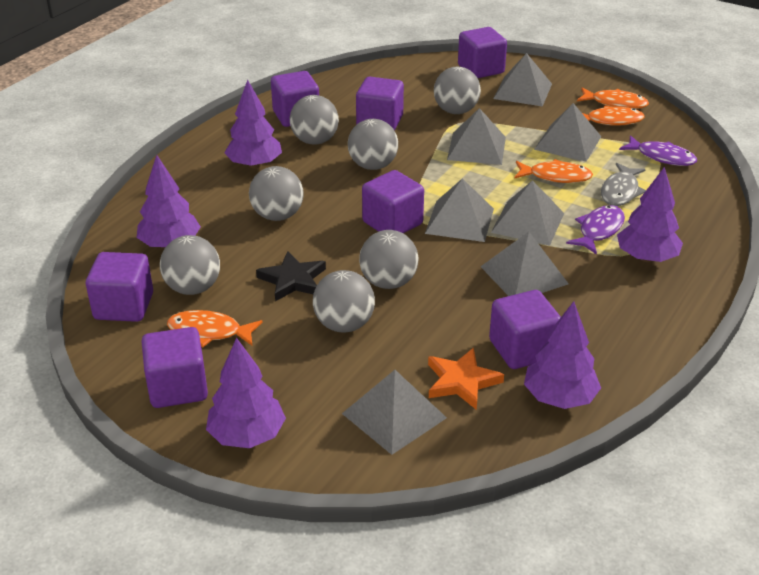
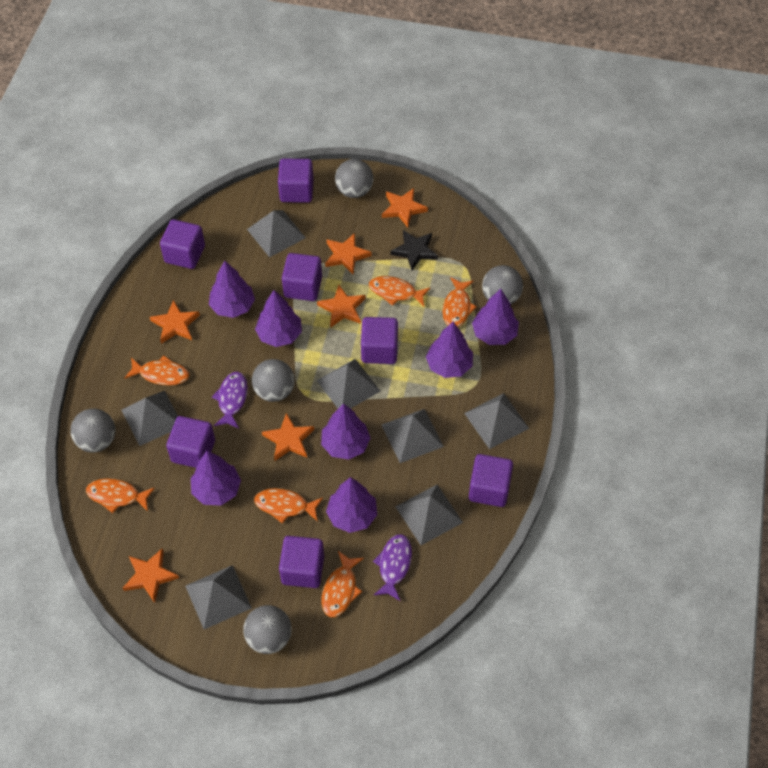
grey ball: 7 -> 5
grey fish: 1 -> 0
orange fish: 4 -> 6
orange star: 1 -> 6
purple tree: 5 -> 7

